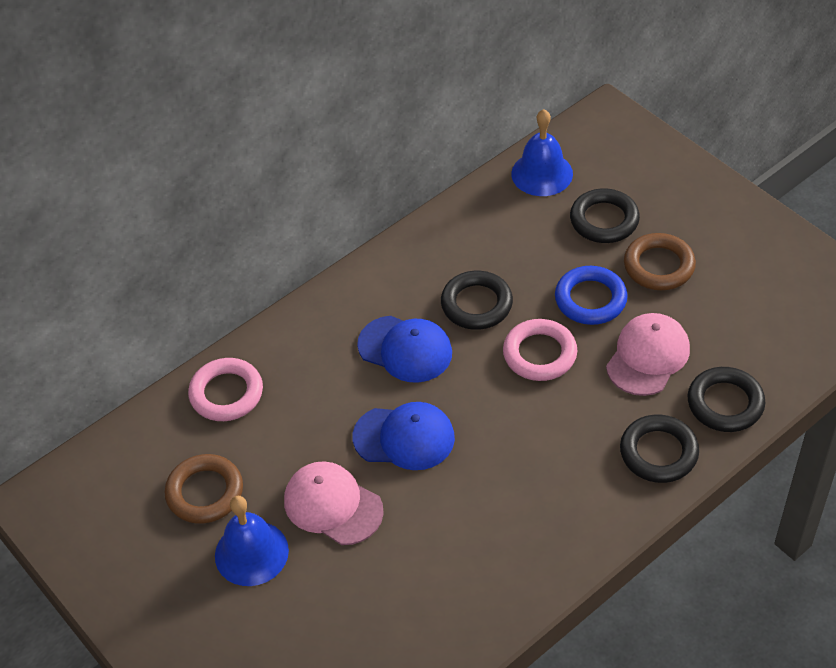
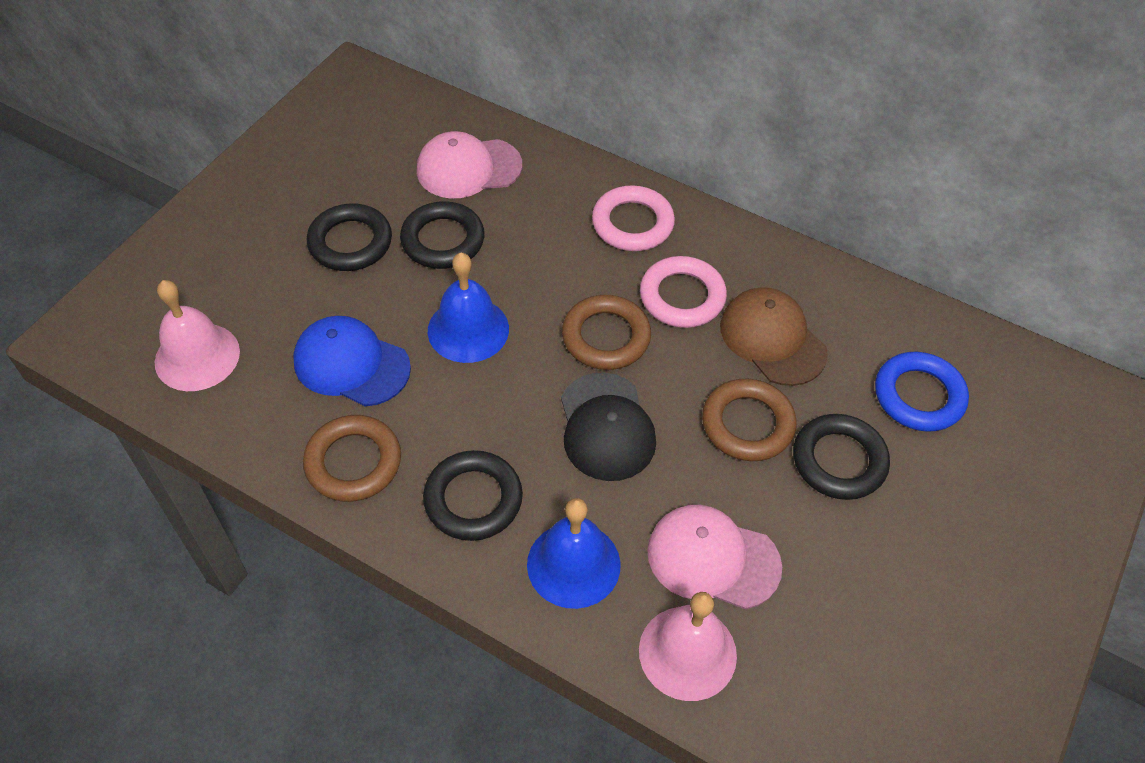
black cap: 0 -> 1
blue cap: 2 -> 1
brown cap: 0 -> 1
brown ring: 2 -> 3
pink bell: 0 -> 2

